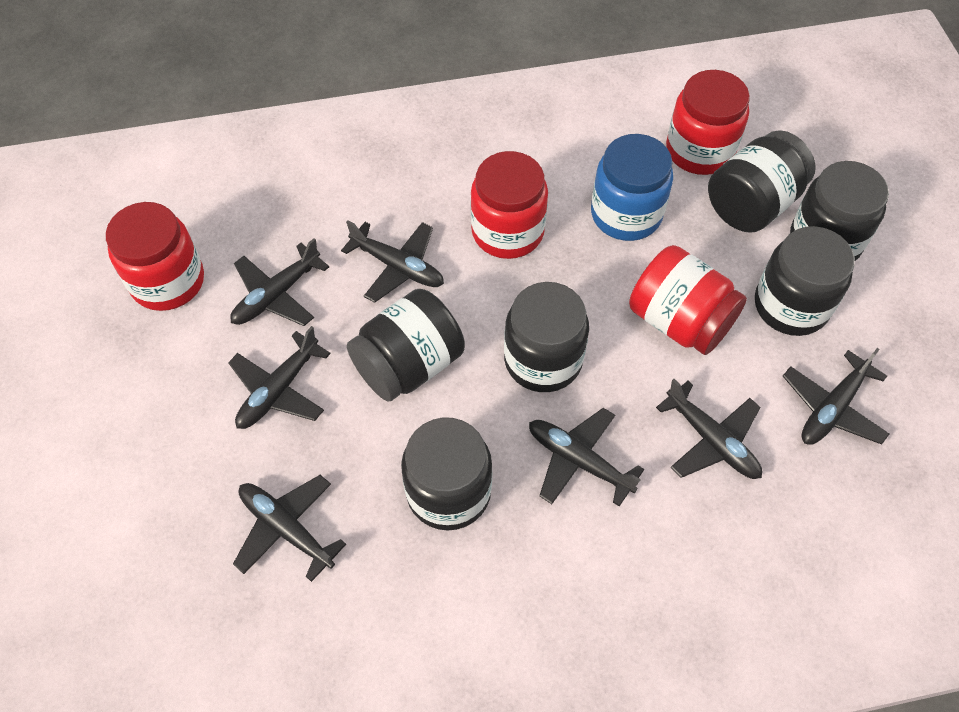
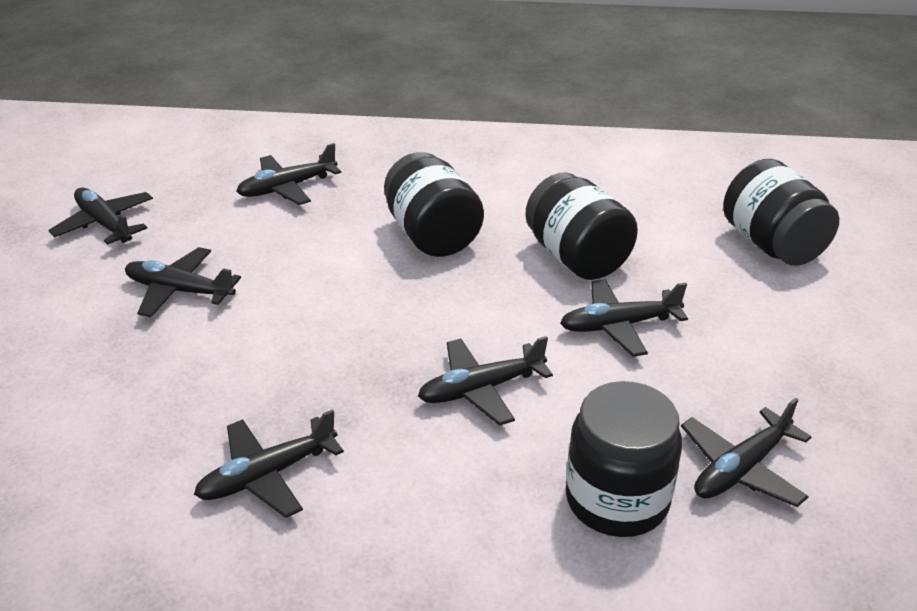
black jar: 6 -> 4
blue jar: 1 -> 0
red jar: 4 -> 0

